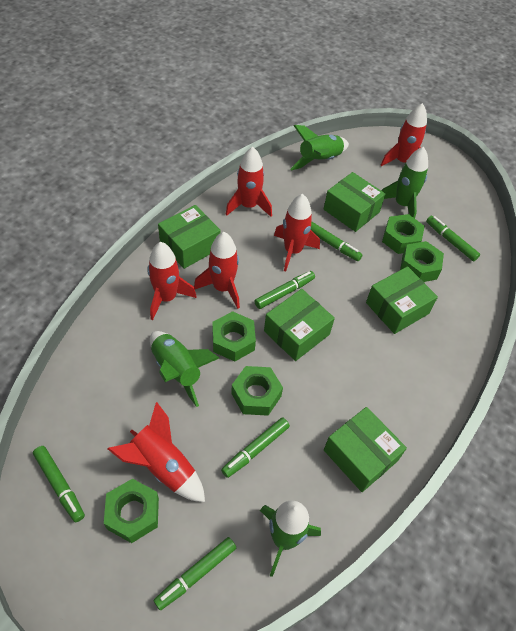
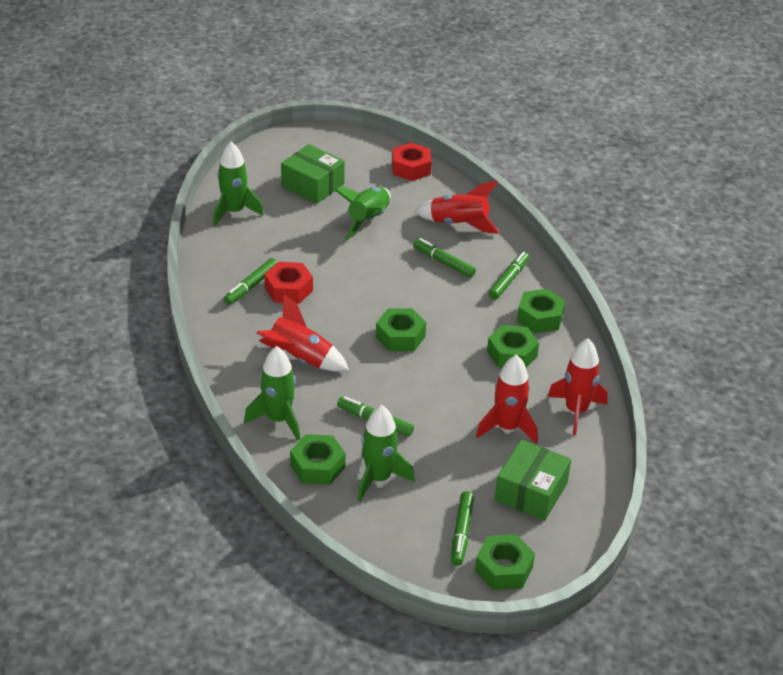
green box: 5 -> 2
green marker: 6 -> 5
red nut: 0 -> 2
red rocket: 6 -> 4

